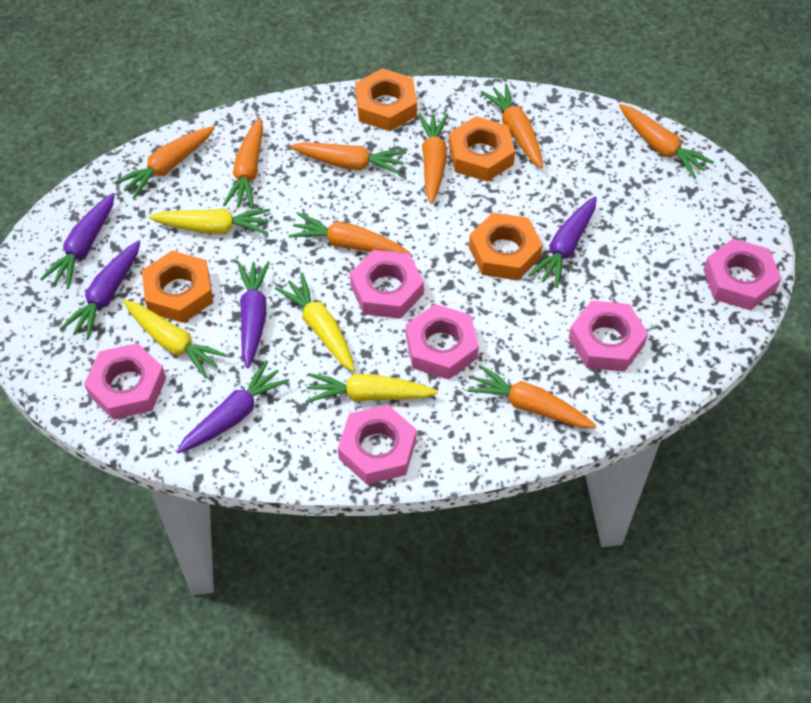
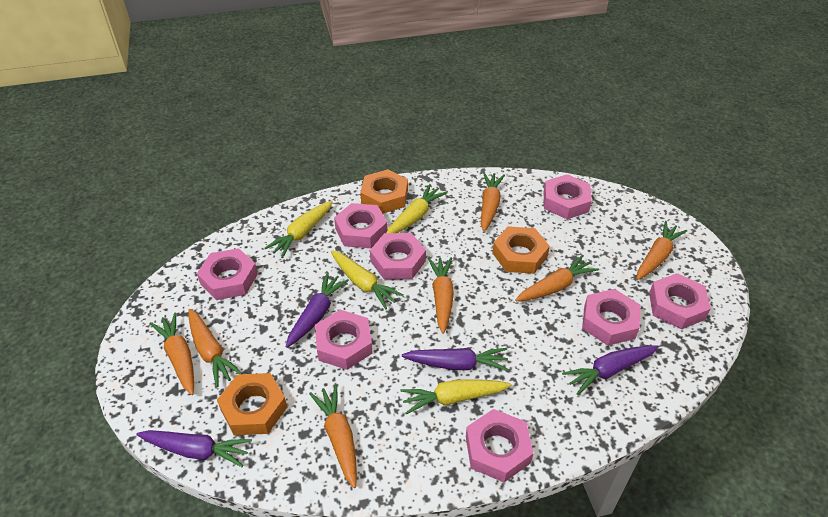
orange carrot: 8 -> 7
orange nut: 4 -> 3
pink nut: 6 -> 8
purple carrot: 5 -> 4

